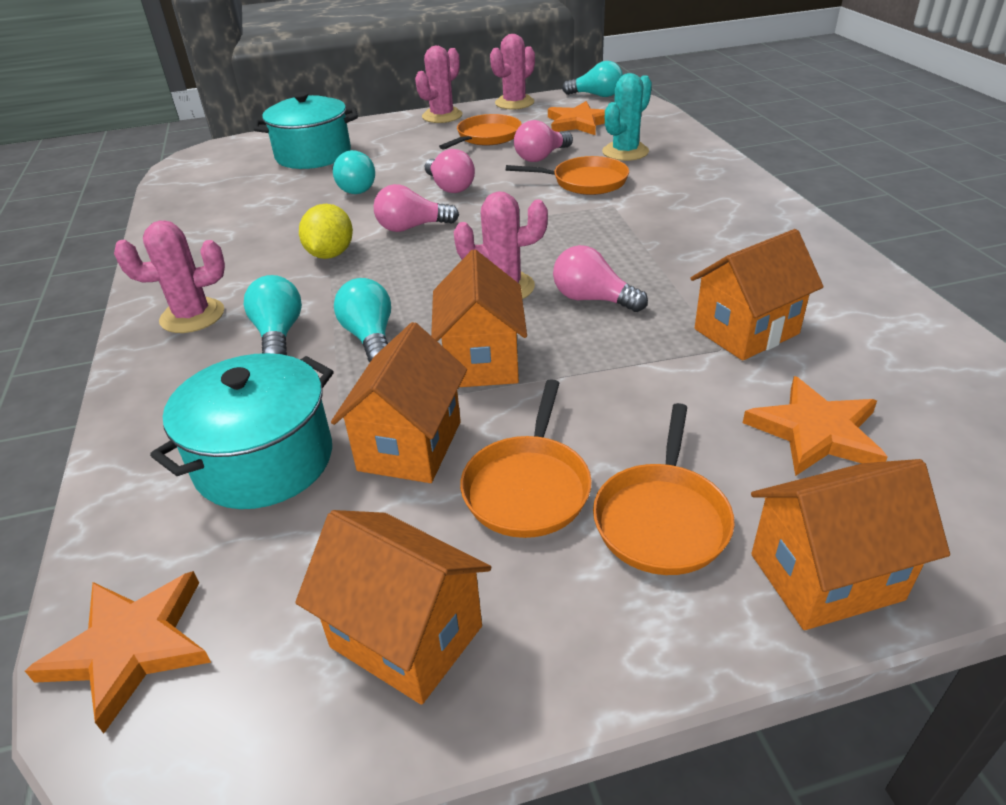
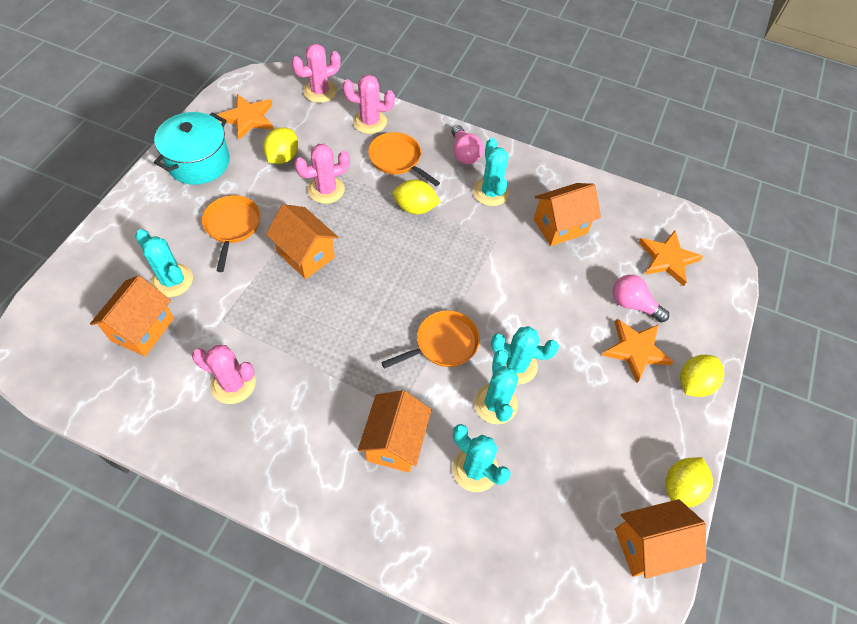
orange pan: 4 -> 3
pink light bulb: 4 -> 2
turquoise cactus: 1 -> 5
turquoise light bulb: 4 -> 0
turquoise pot: 2 -> 1
yellow lemon: 1 -> 4

